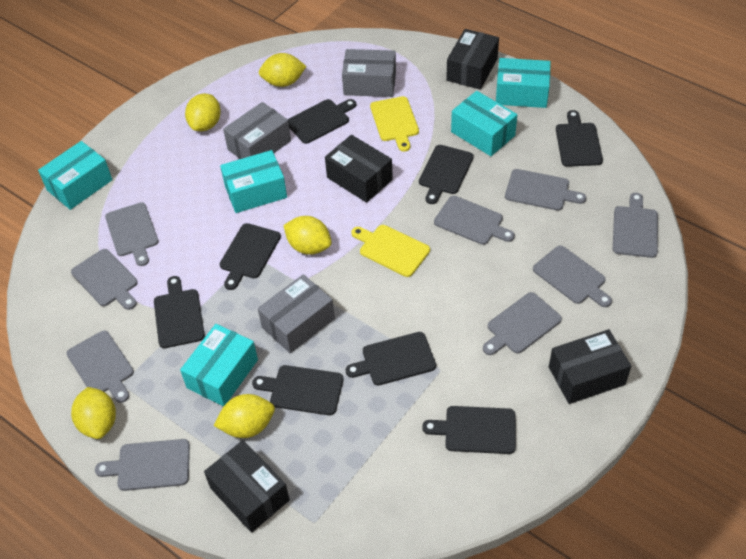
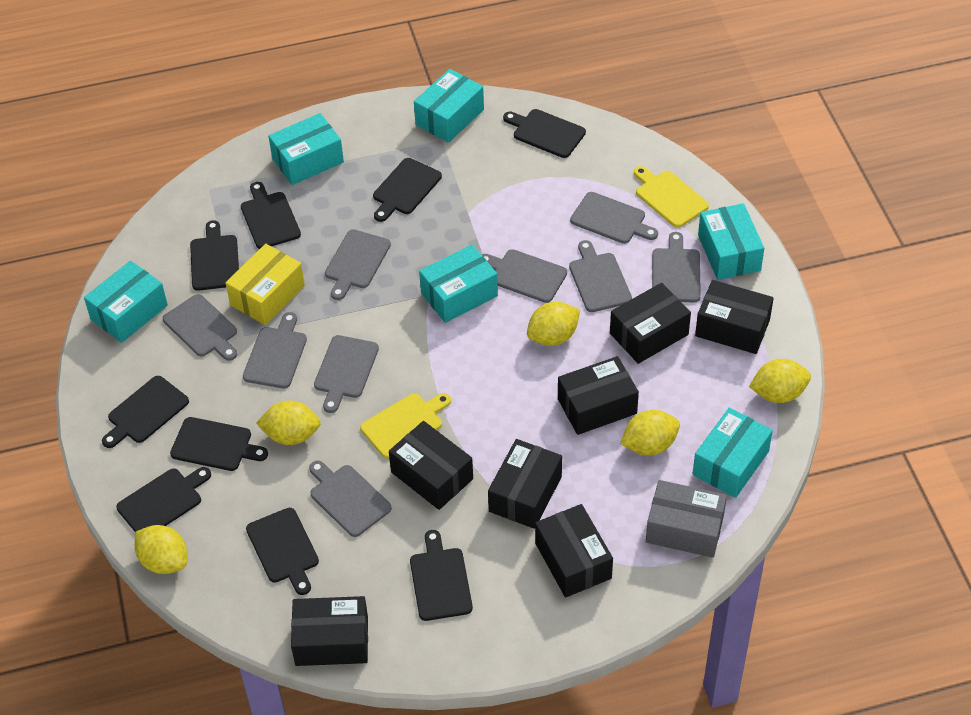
black box: 4 -> 7
black cutting board: 8 -> 9
grey box: 3 -> 1
turquoise box: 5 -> 6
yellow box: 0 -> 1

